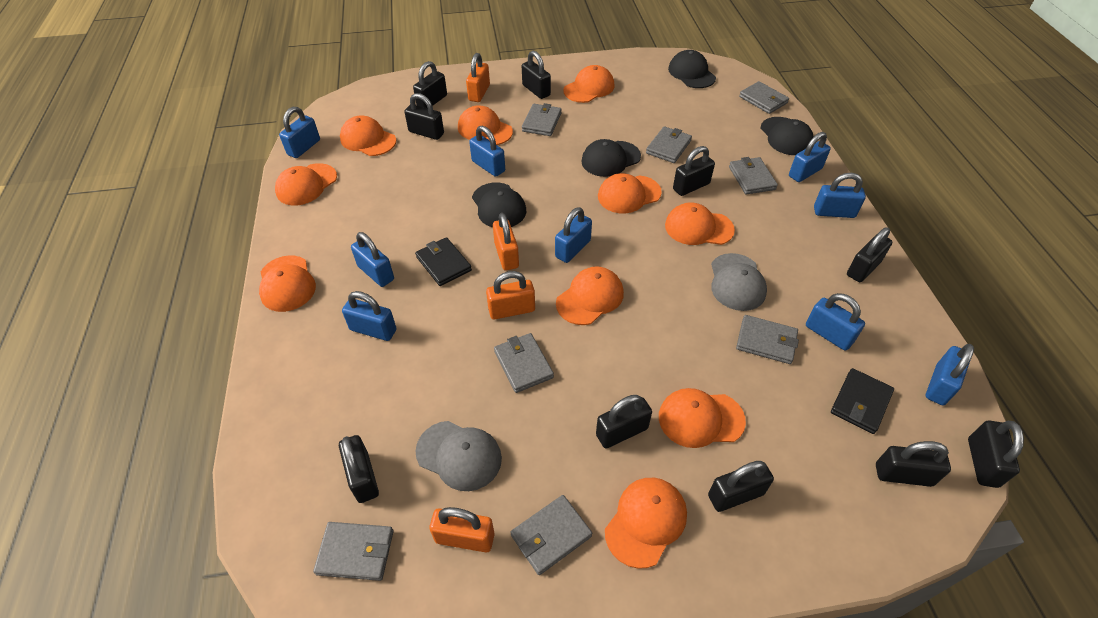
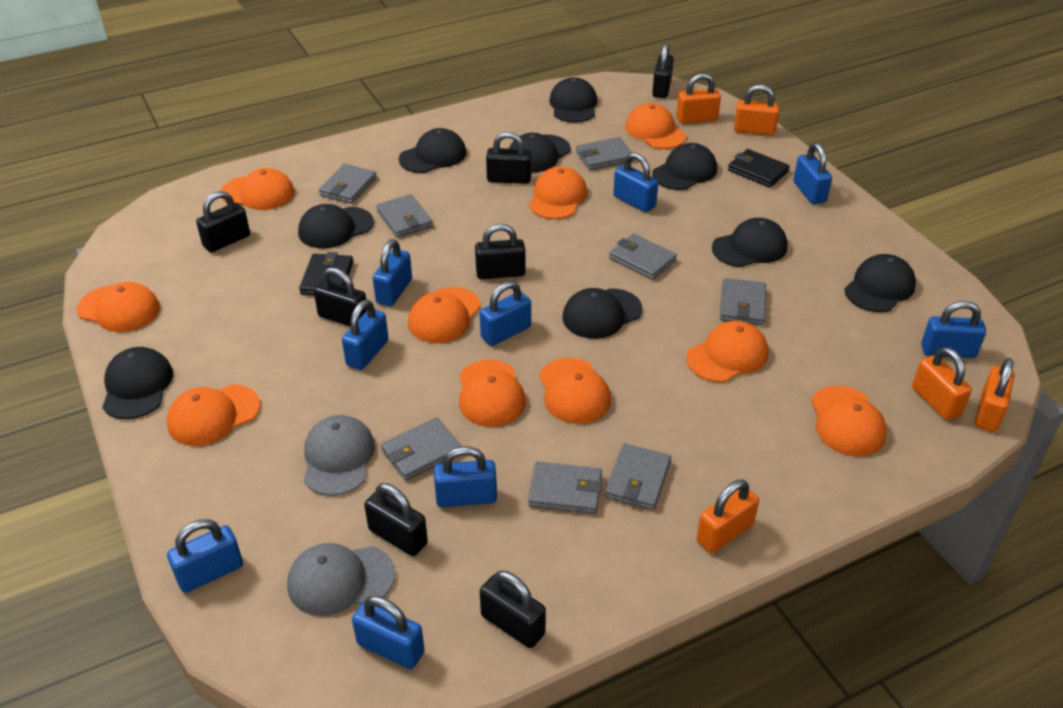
black cap: 4 -> 9
black padlock: 10 -> 7
orange padlock: 4 -> 5

